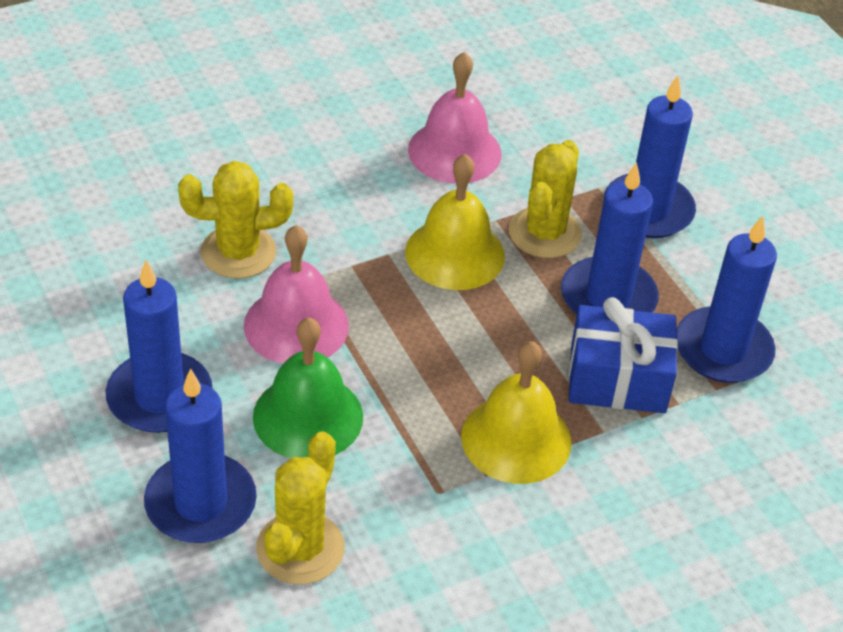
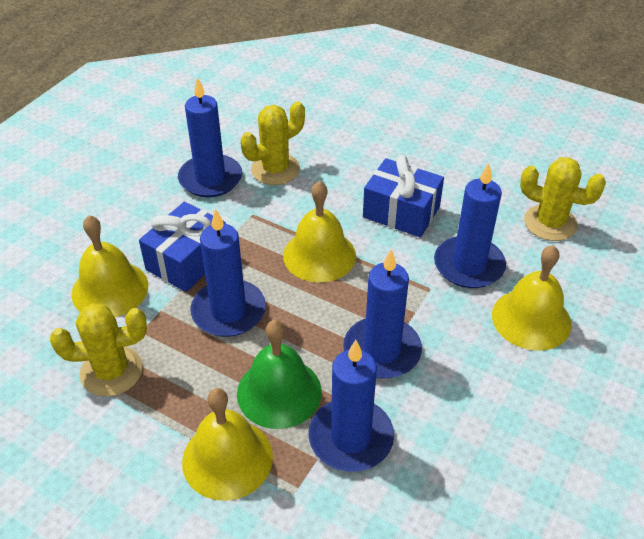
blue gift: 1 -> 2
pink bell: 2 -> 0
yellow bell: 2 -> 4

